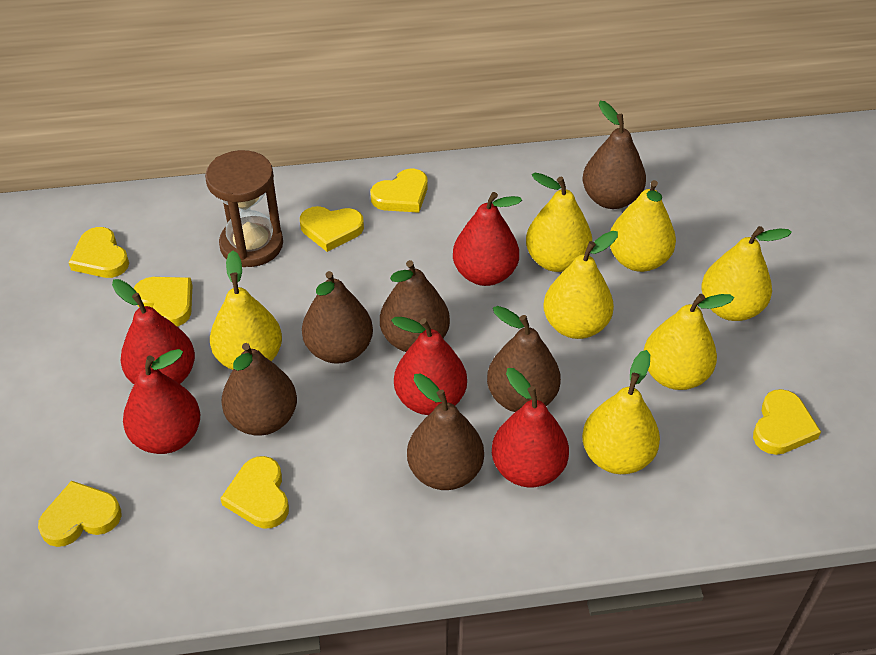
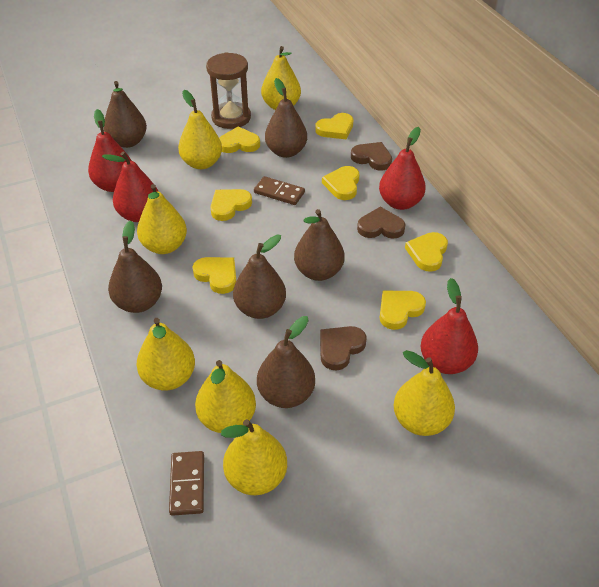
brown domino: 0 -> 2
brown heart: 0 -> 3
red pear: 5 -> 4

